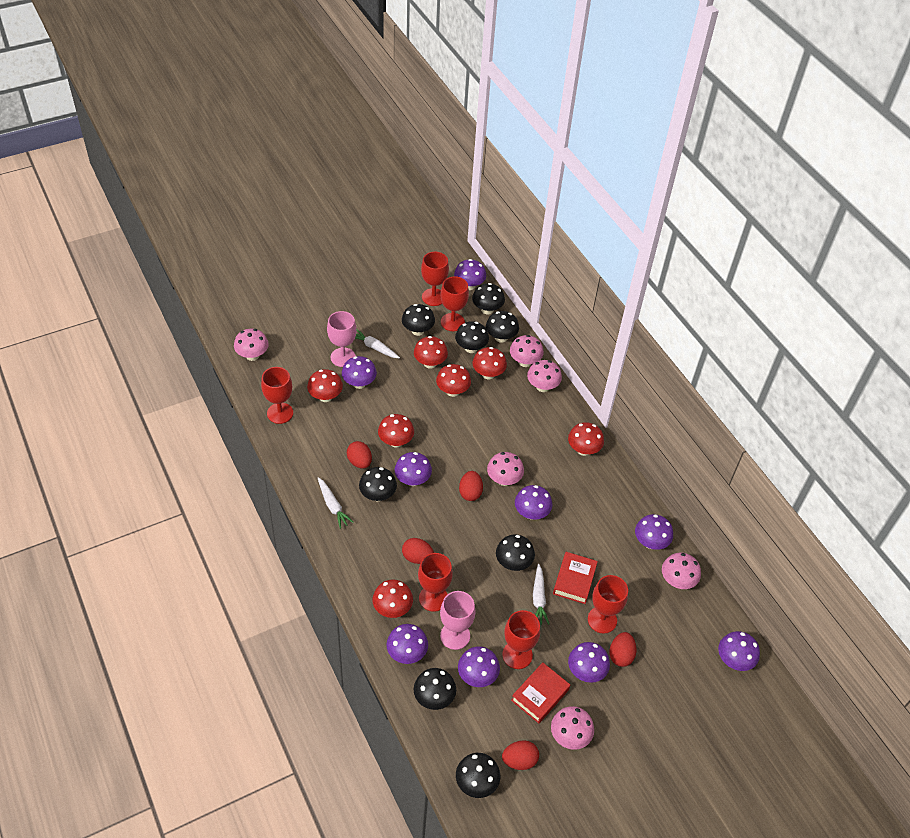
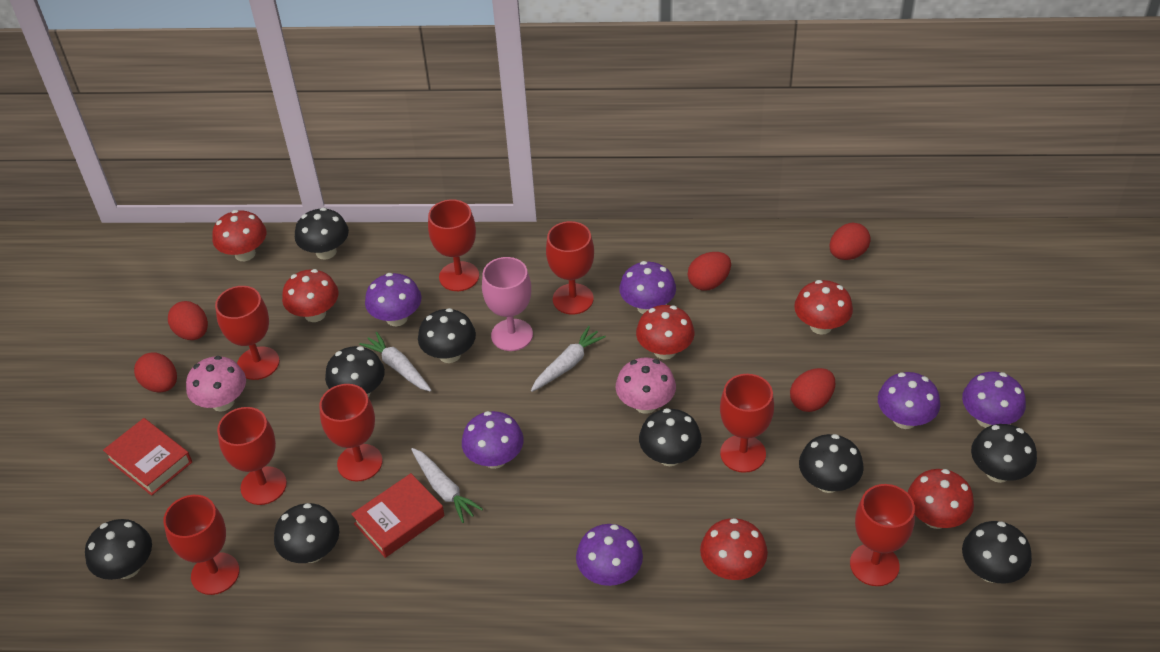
black mushroom: 8 -> 9
pink goblet: 2 -> 1
pink mushroom: 6 -> 2
purple mushroom: 9 -> 6
red goblet: 6 -> 8
red mushroom: 7 -> 6

